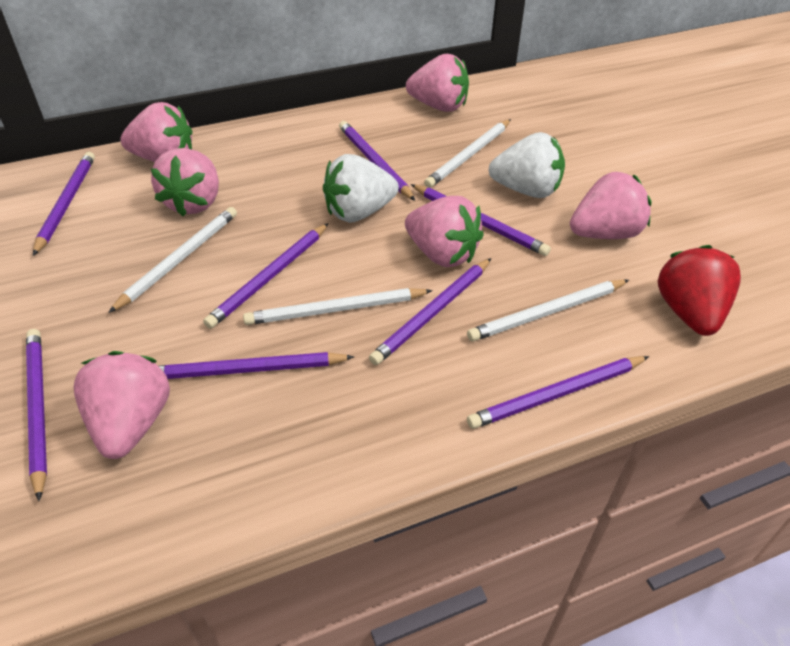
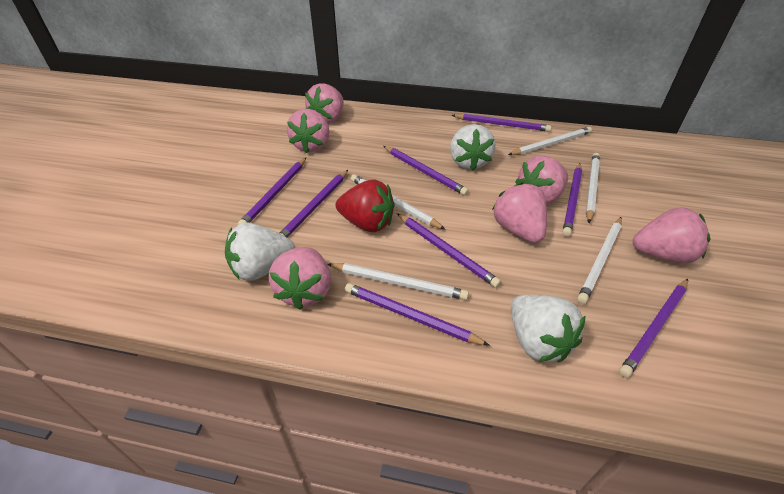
white pencil: 4 -> 5
white strawberry: 2 -> 3

